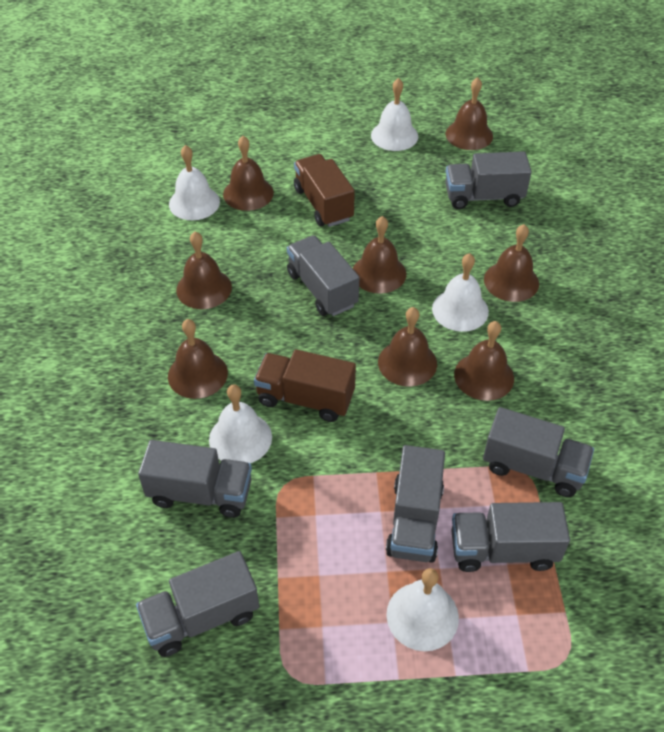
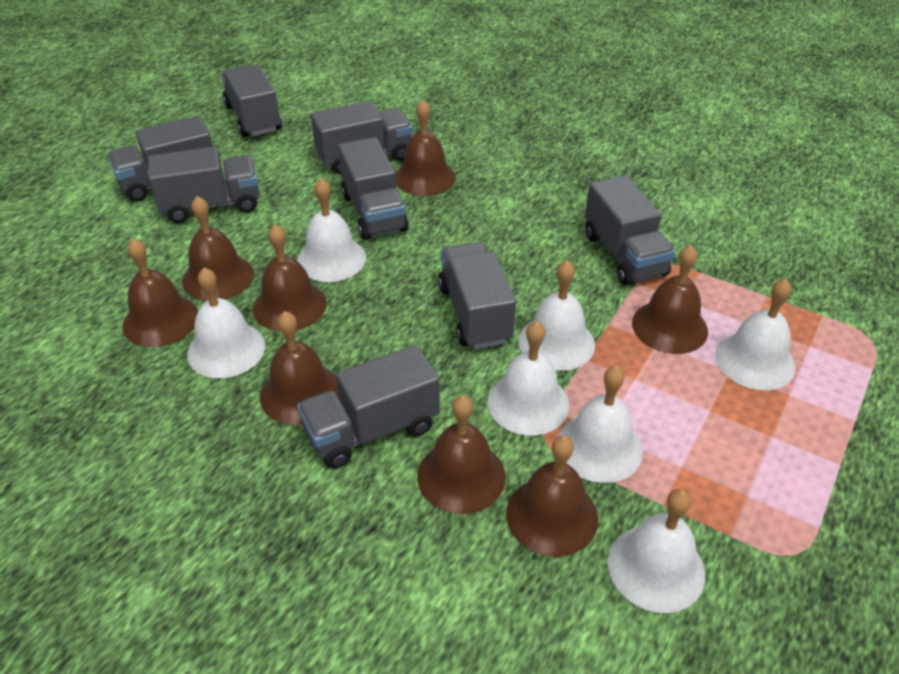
brown truck: 2 -> 0
grey truck: 7 -> 8
white bell: 5 -> 7

